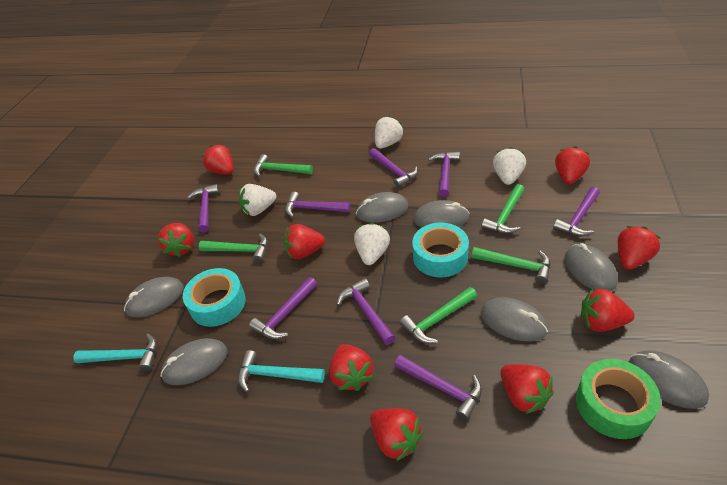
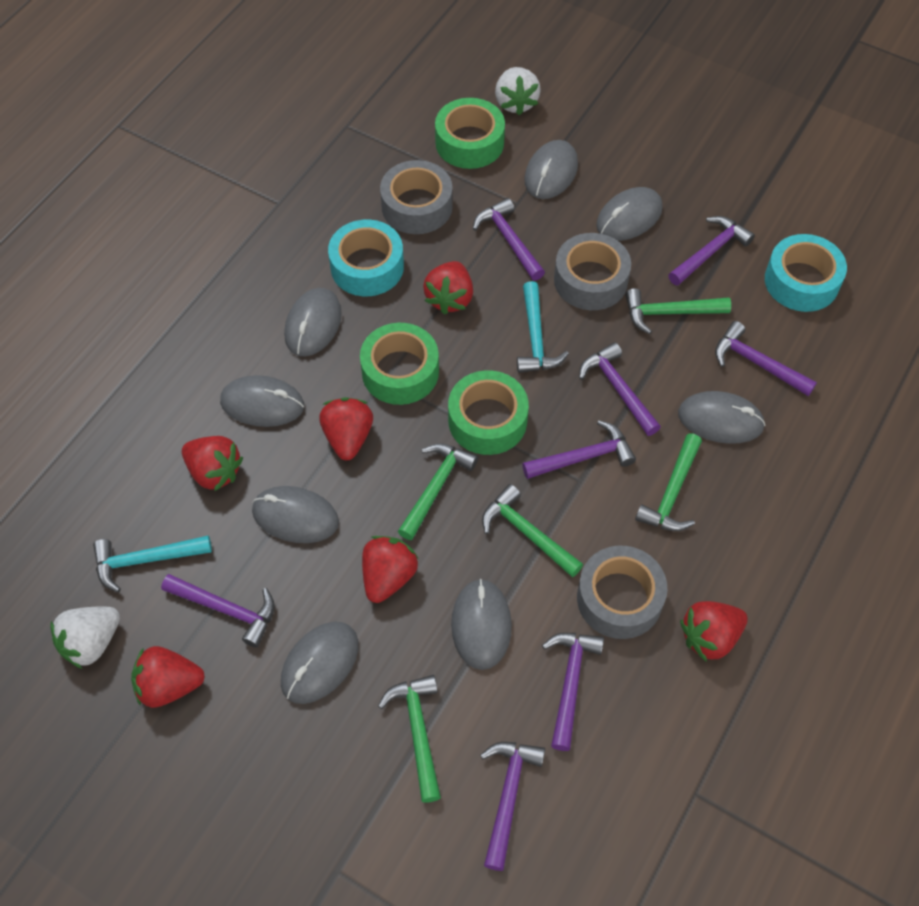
green tape: 1 -> 3
grey mouse: 7 -> 8
grey tape: 0 -> 3
red strawberry: 9 -> 6
white strawberry: 4 -> 2

